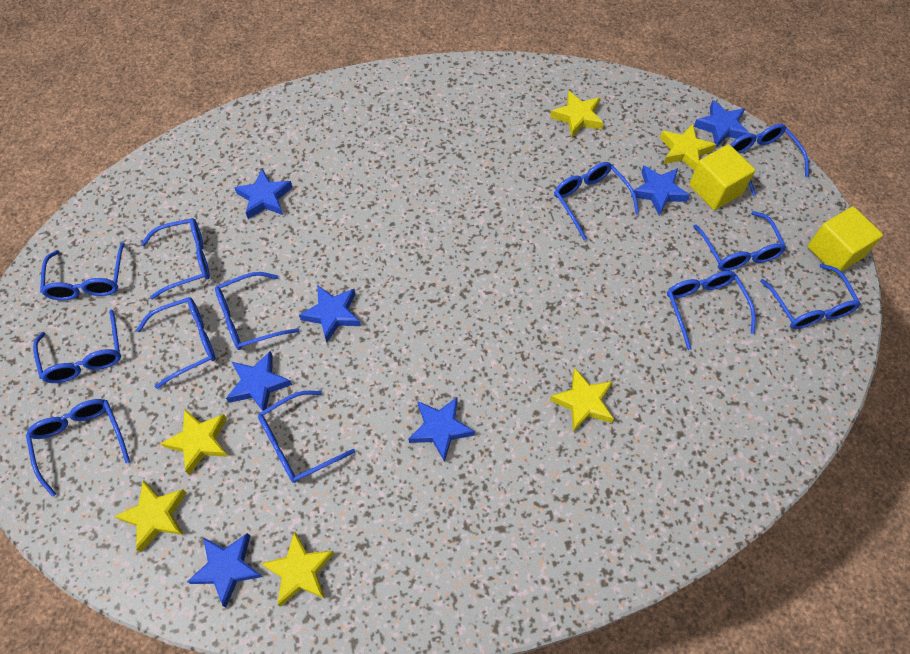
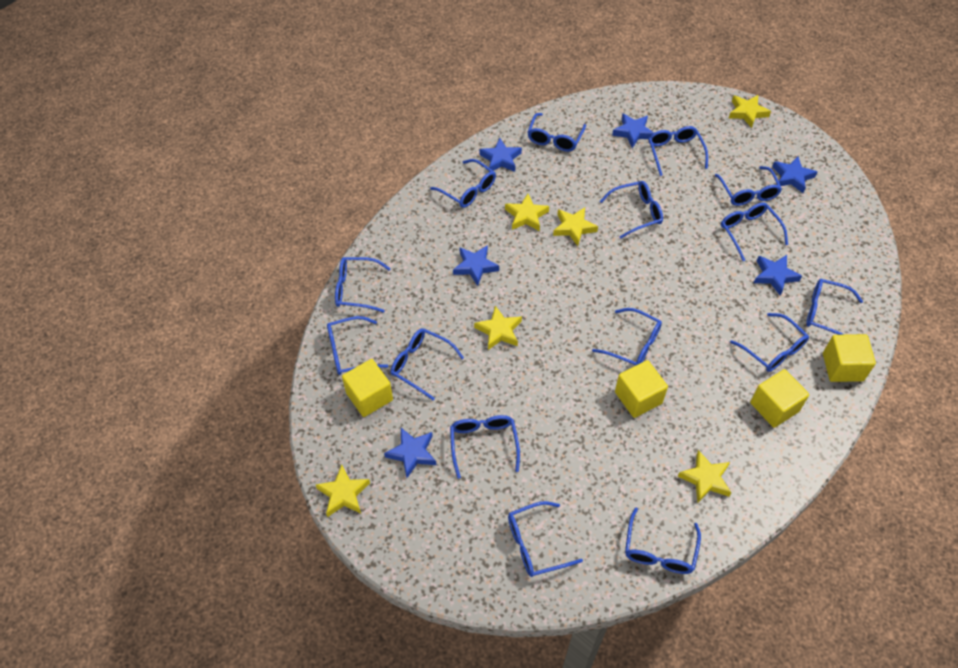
blue glasses: 12 -> 15
blue star: 7 -> 6
yellow cube: 2 -> 4

